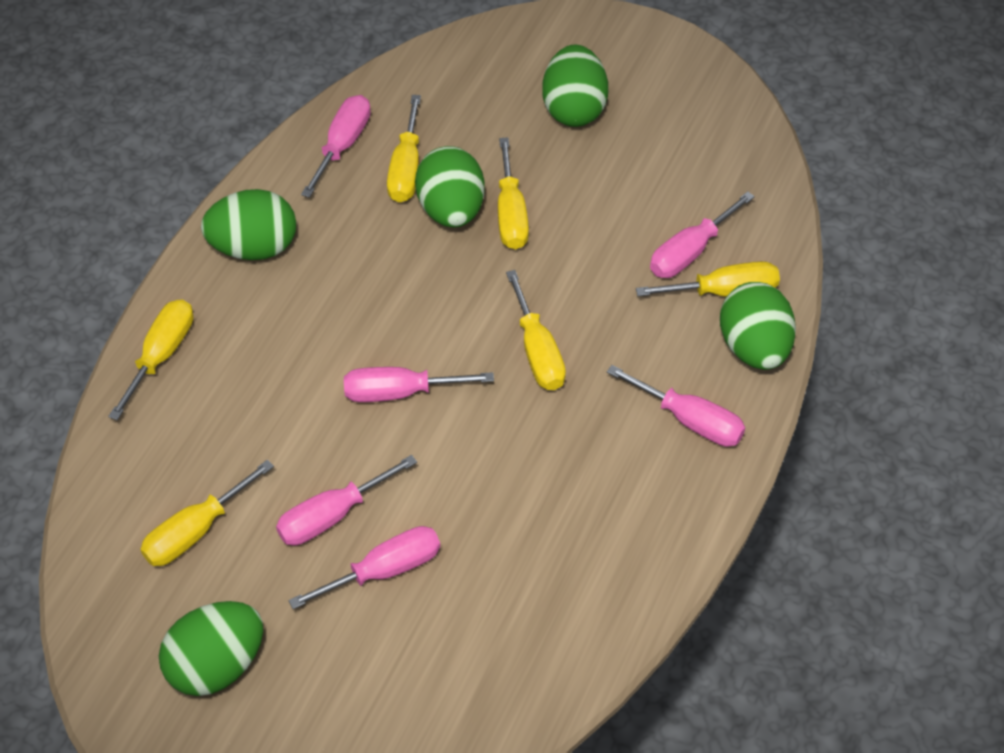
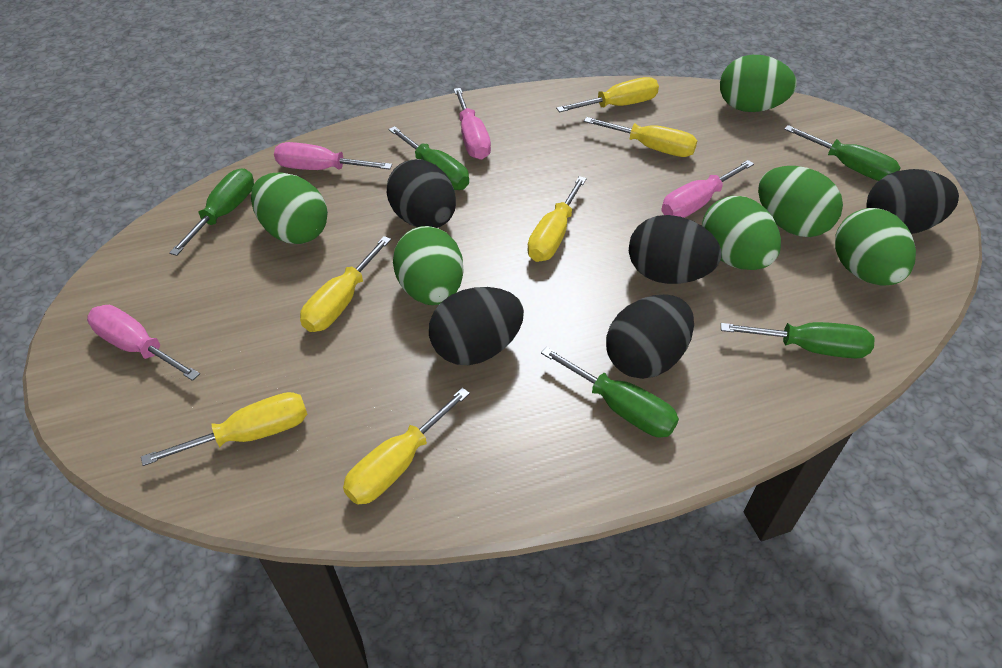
black egg: 0 -> 5
green egg: 5 -> 6
green screwdriver: 0 -> 5
pink screwdriver: 6 -> 4

